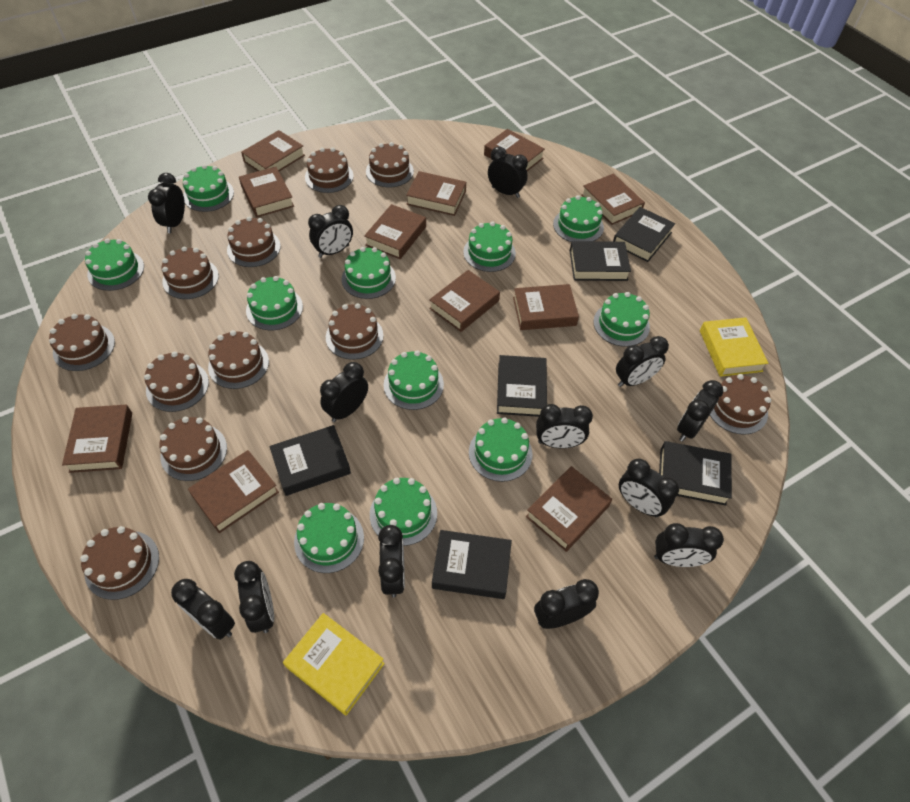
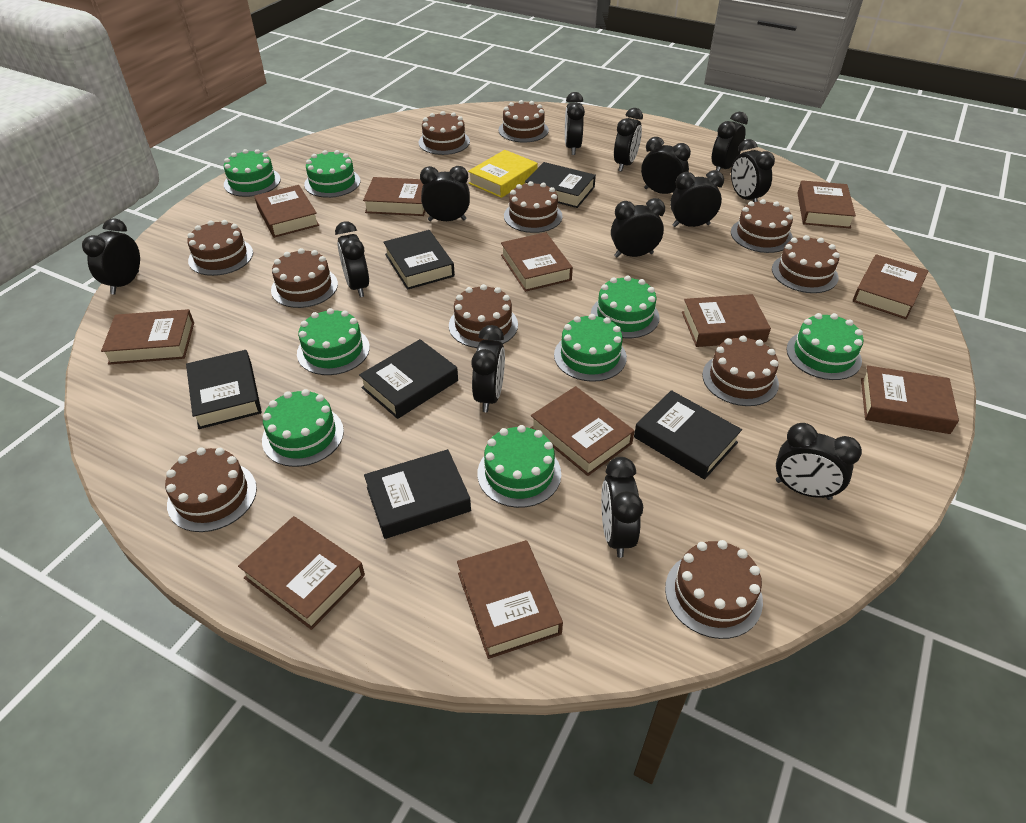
green cake: 11 -> 8
yellow book: 2 -> 1

